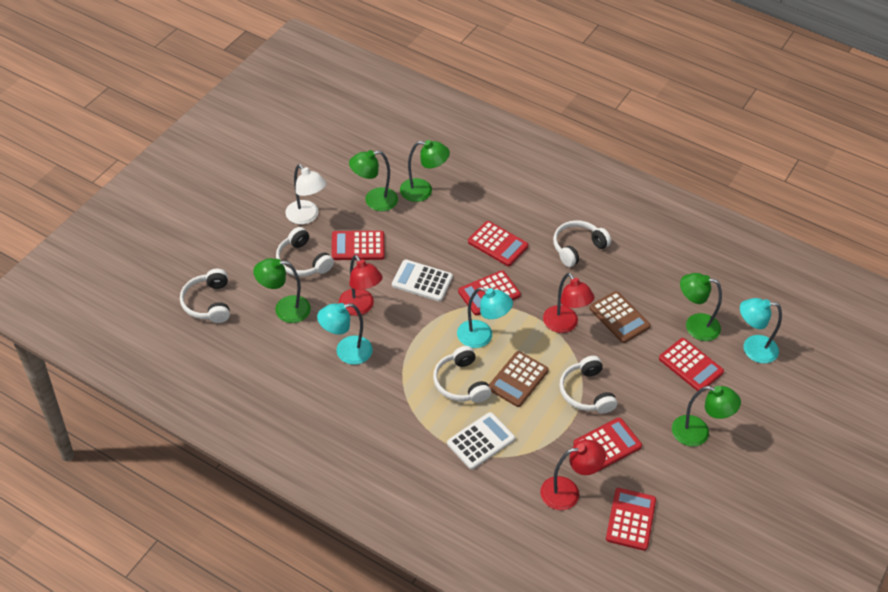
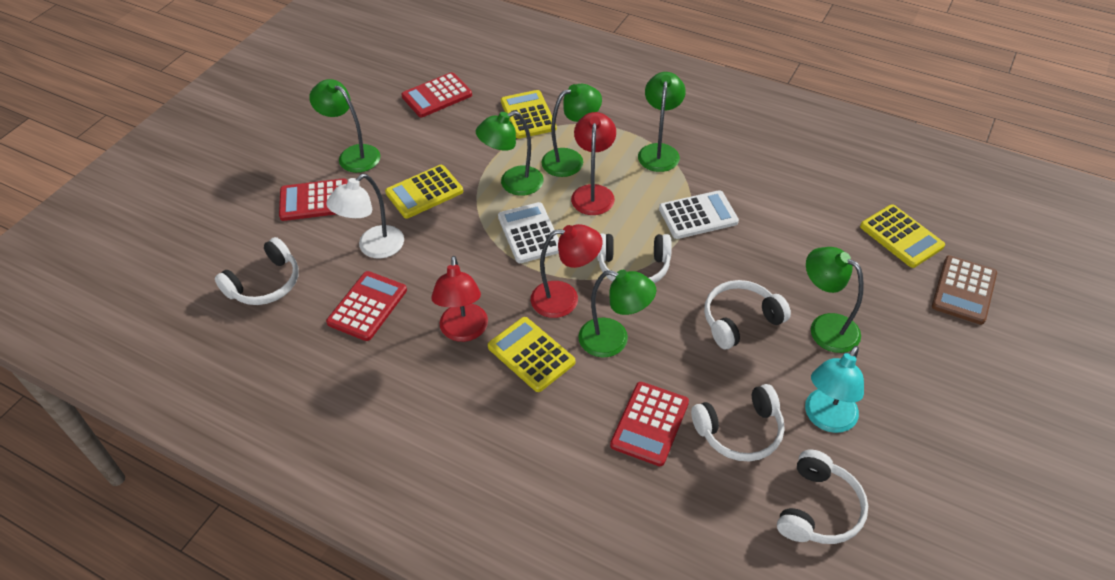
brown calculator: 2 -> 1
green lamp: 5 -> 6
red calculator: 6 -> 4
turquoise lamp: 3 -> 1
yellow calculator: 0 -> 4

